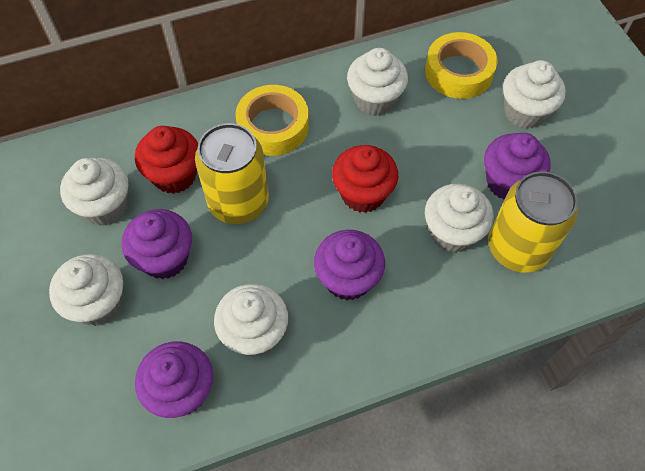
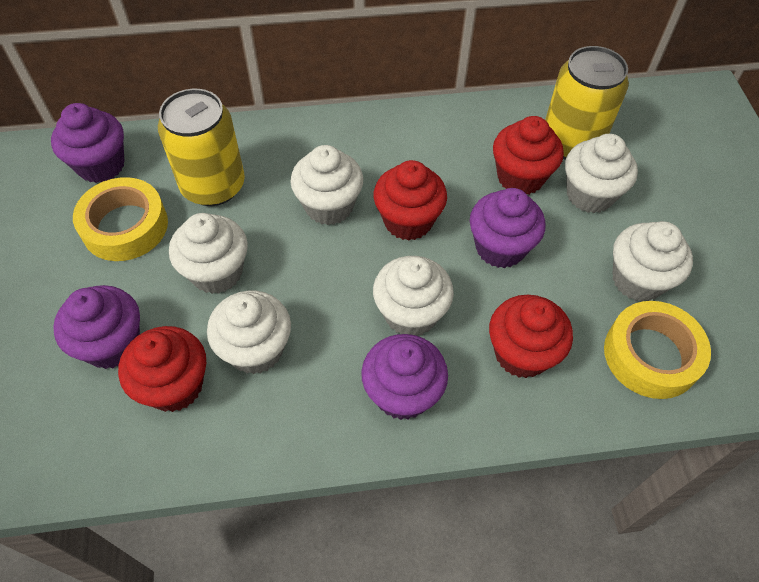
red cupcake: 2 -> 4

